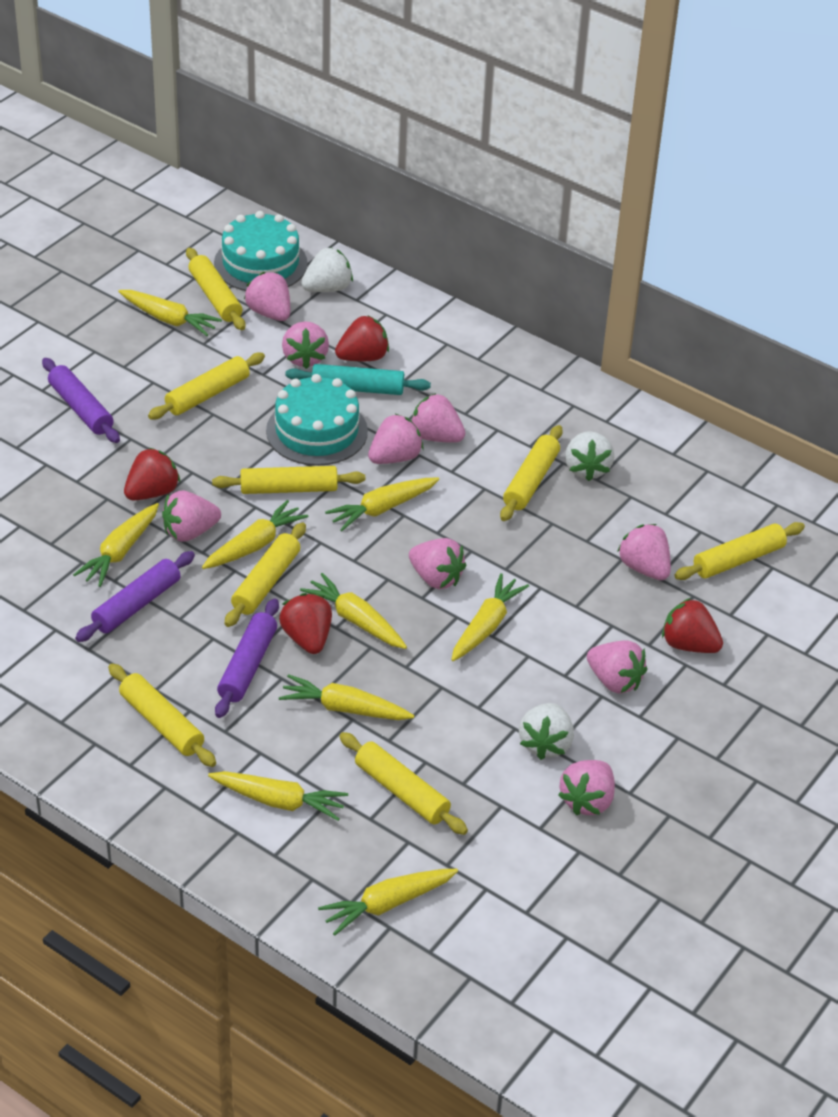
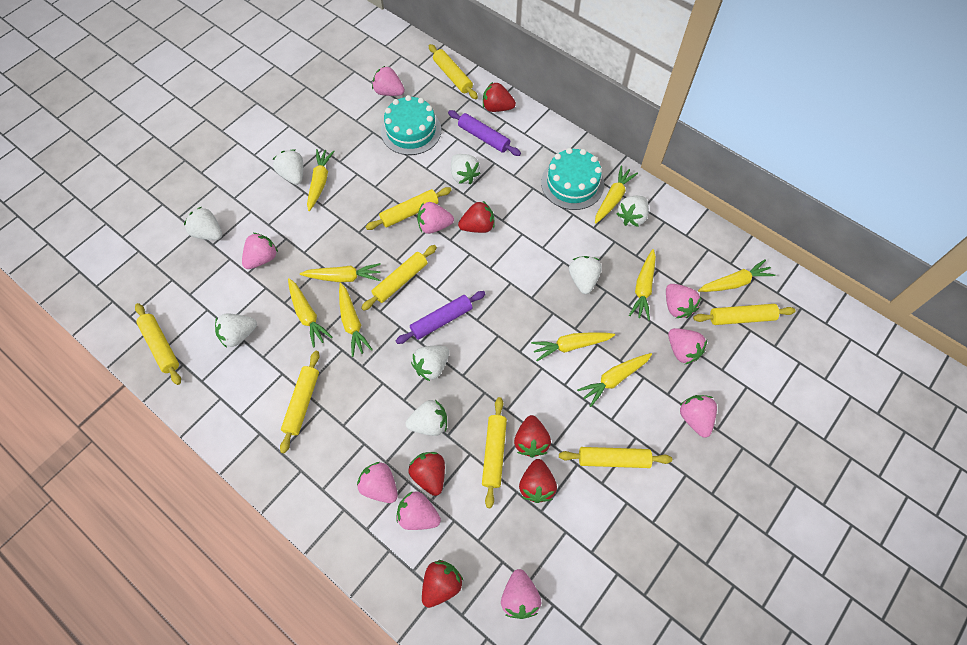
purple rolling pin: 3 -> 2
red strawberry: 4 -> 6
turquoise rolling pin: 1 -> 0
white strawberry: 3 -> 8

